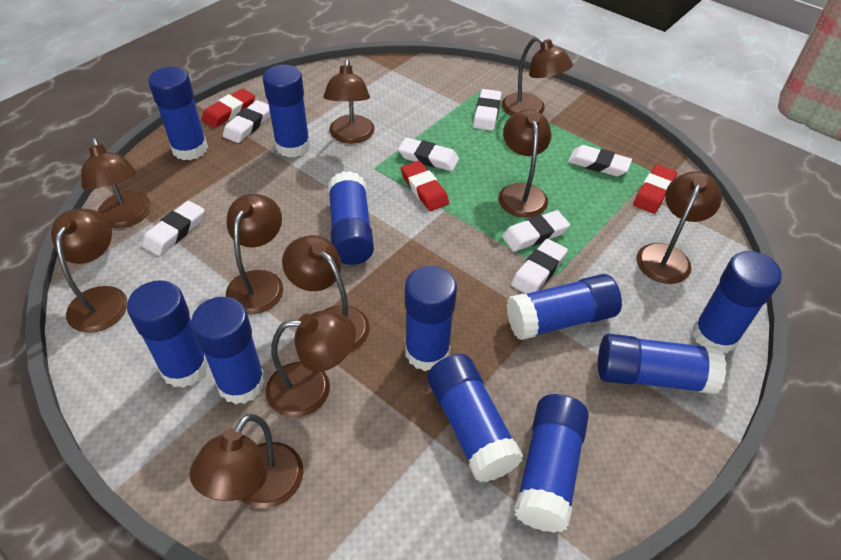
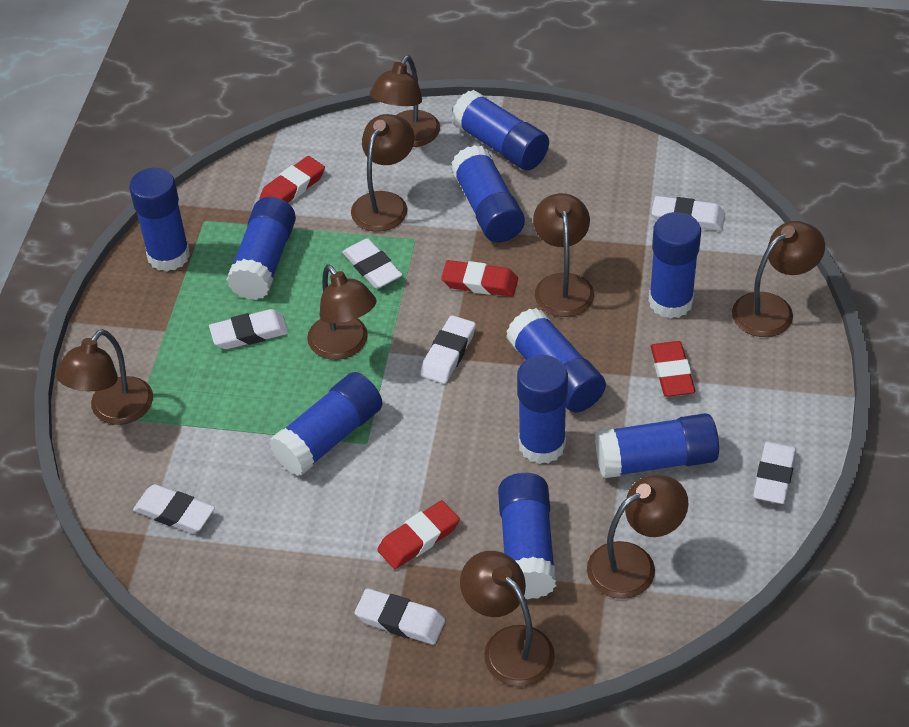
blue glue stick: 11 -> 10
brown lamp: 10 -> 8
red eraser: 3 -> 4

